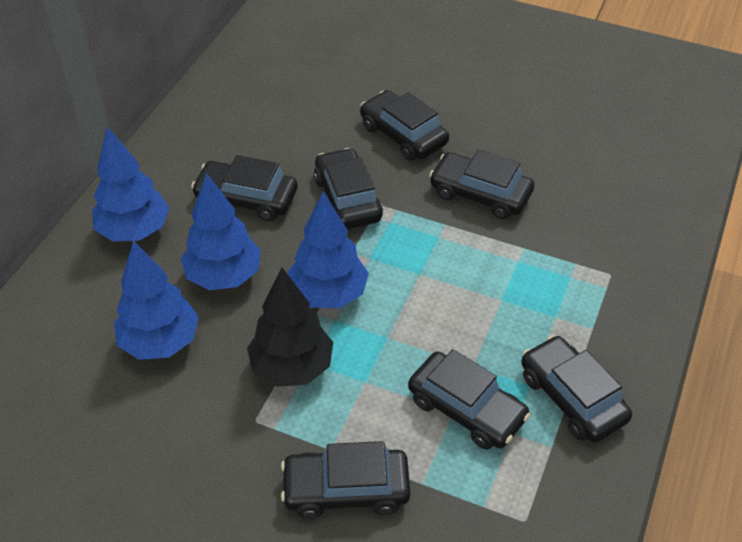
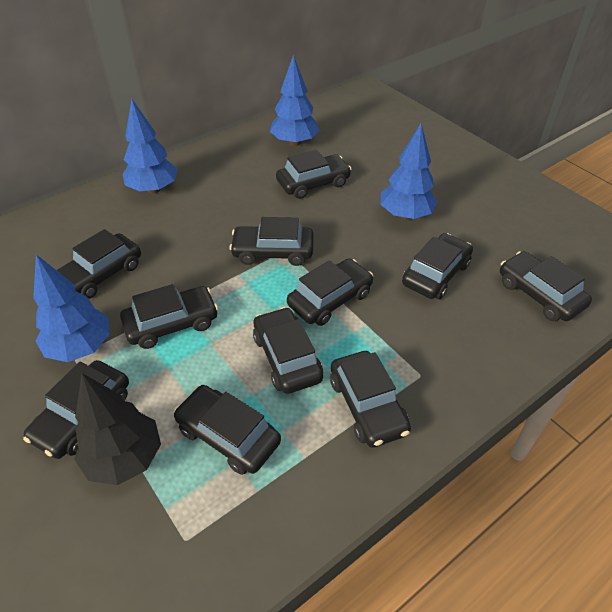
black car: 7 -> 11

